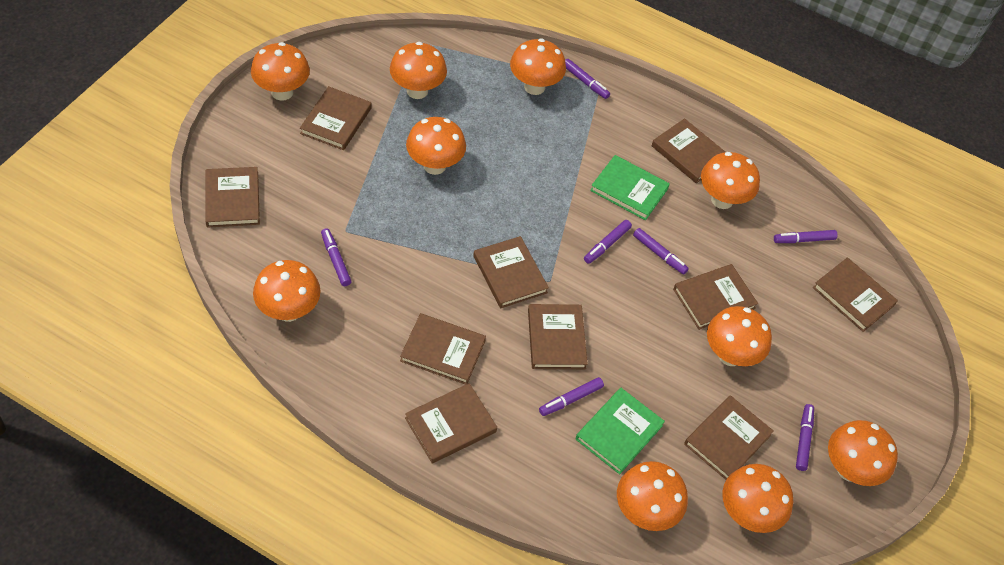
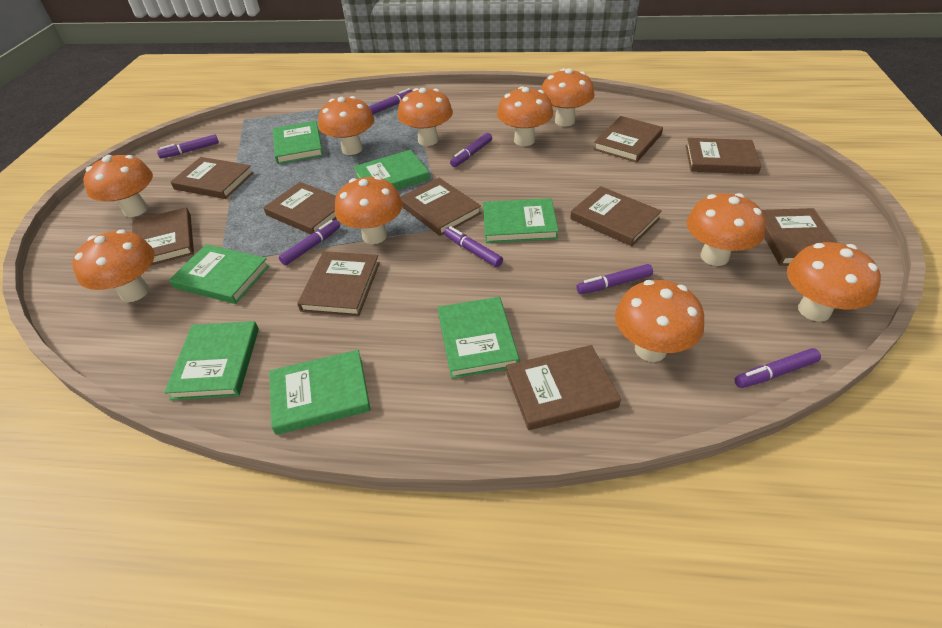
green book: 2 -> 7

